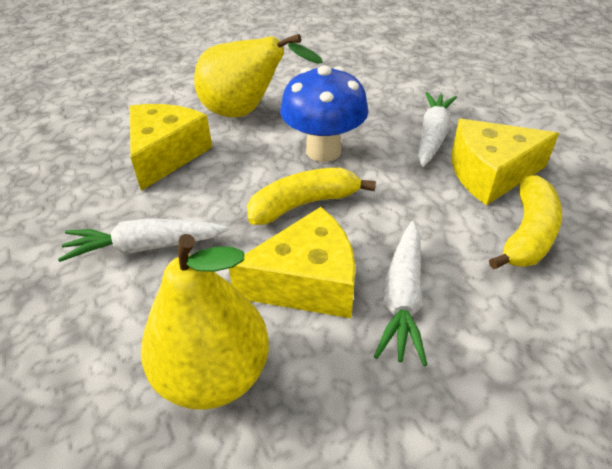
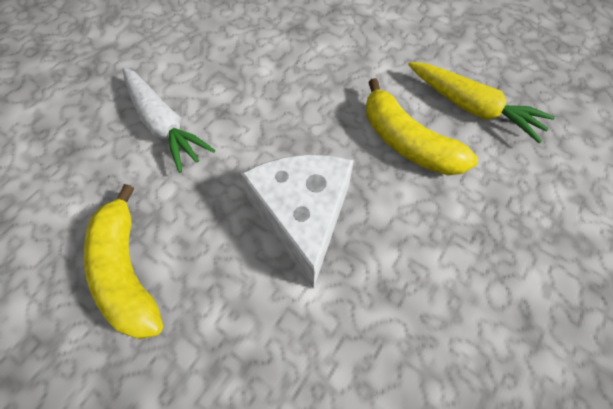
blue mushroom: 1 -> 0
white carrot: 3 -> 1
white cheese: 0 -> 1
yellow carrot: 0 -> 1
yellow cheese: 3 -> 0
yellow pear: 2 -> 0

